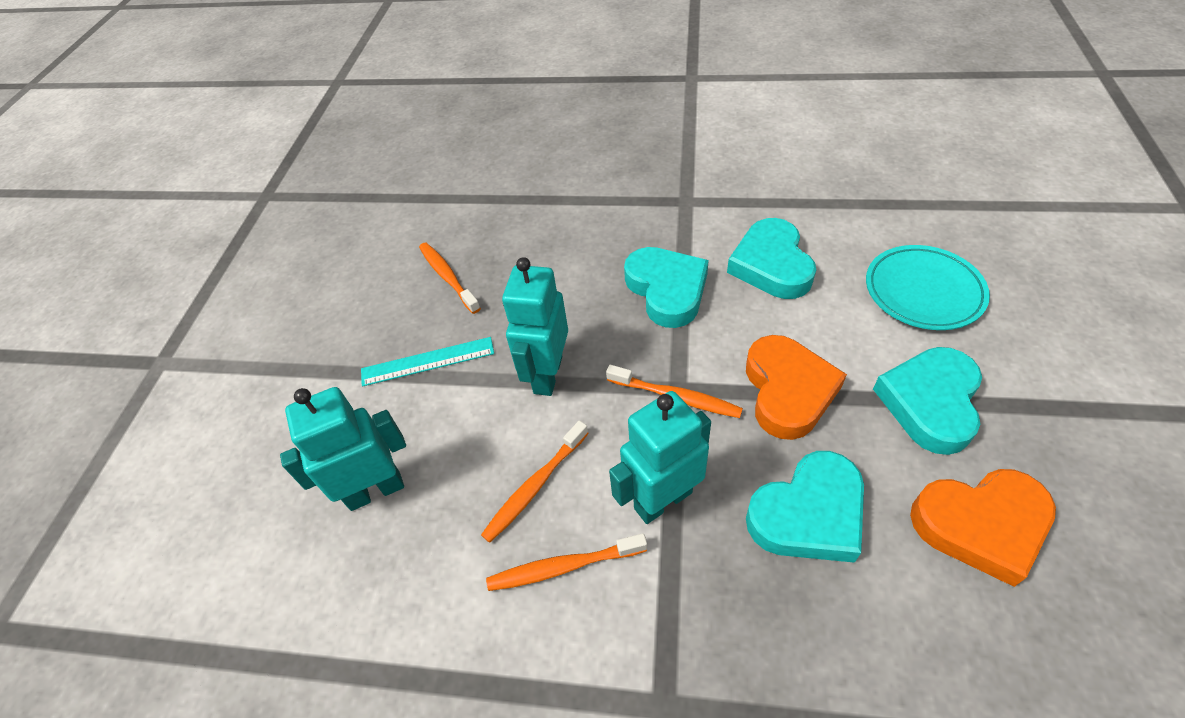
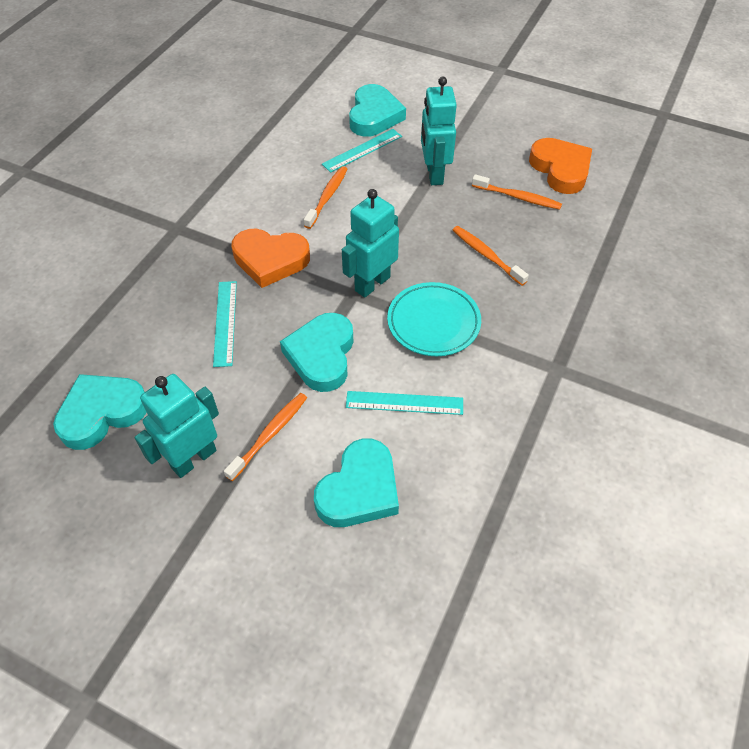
turquoise ruler: 1 -> 3

